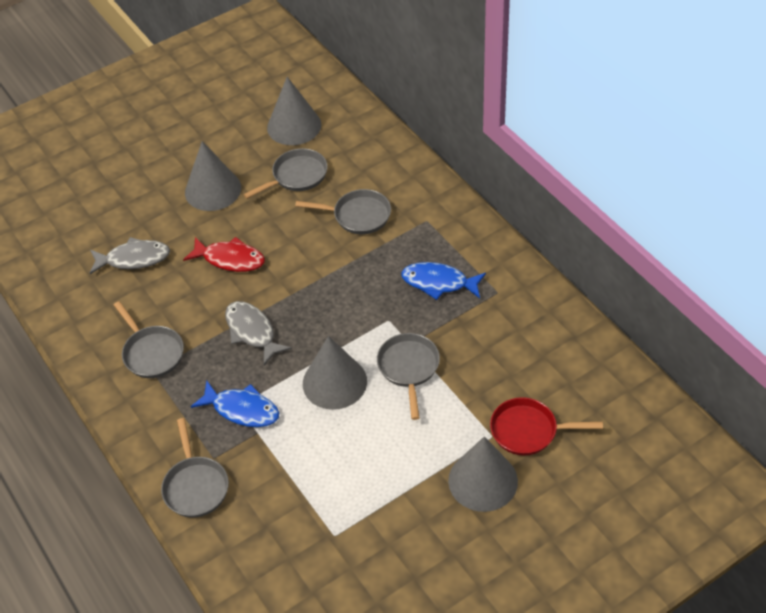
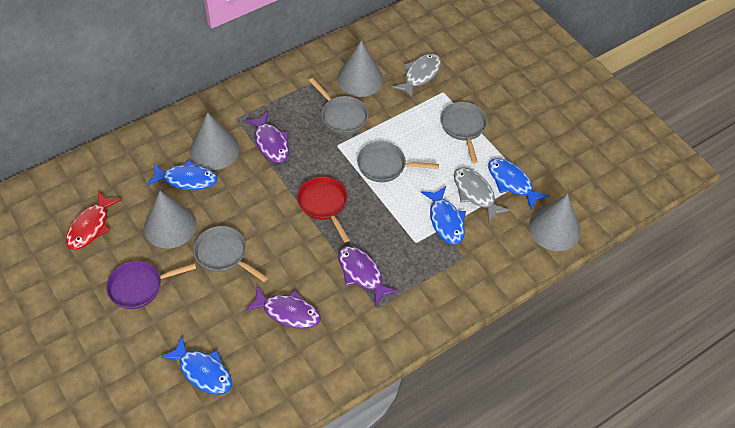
blue fish: 2 -> 4
grey pan: 5 -> 4
purple fish: 0 -> 3
purple pan: 0 -> 1

